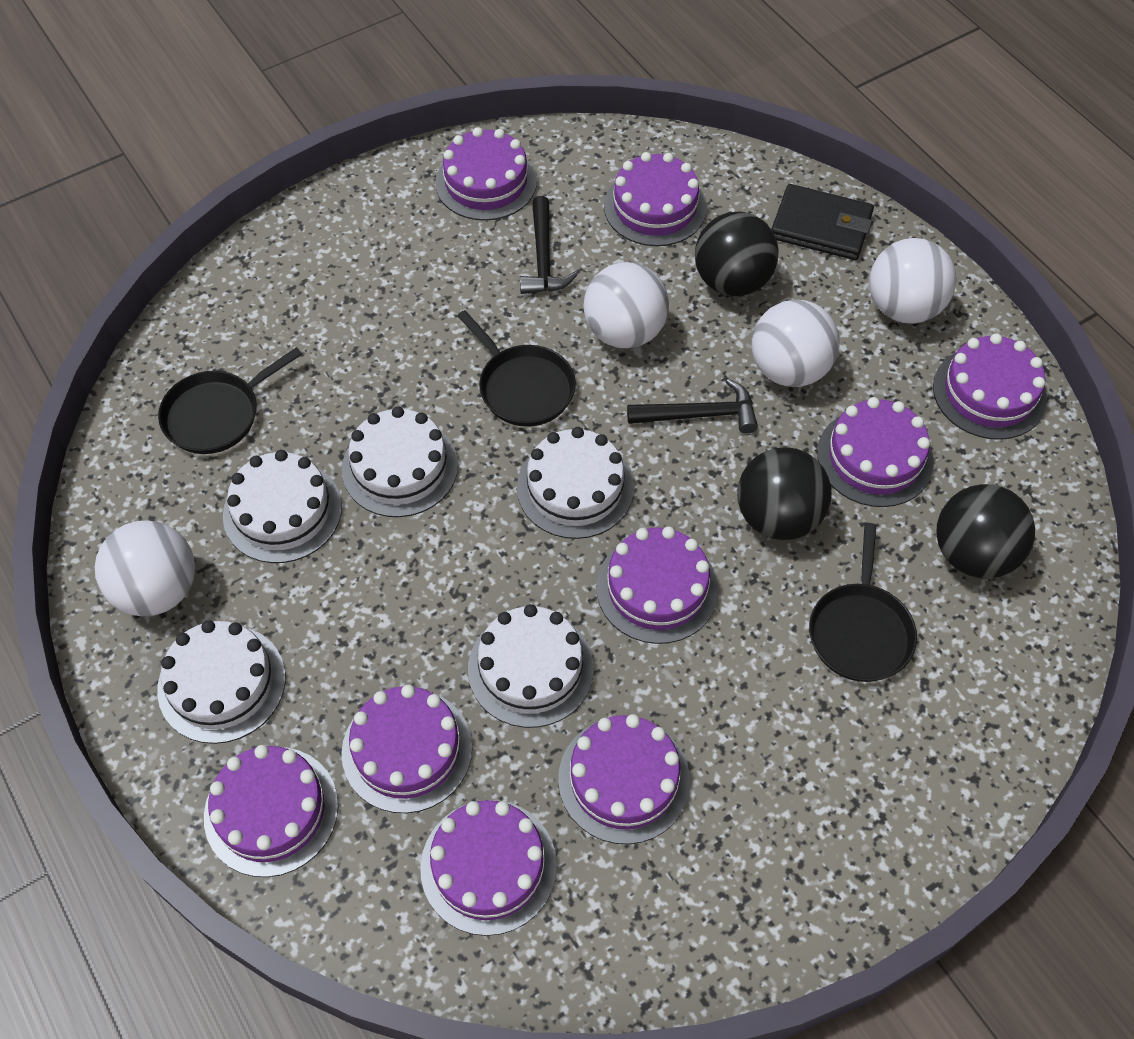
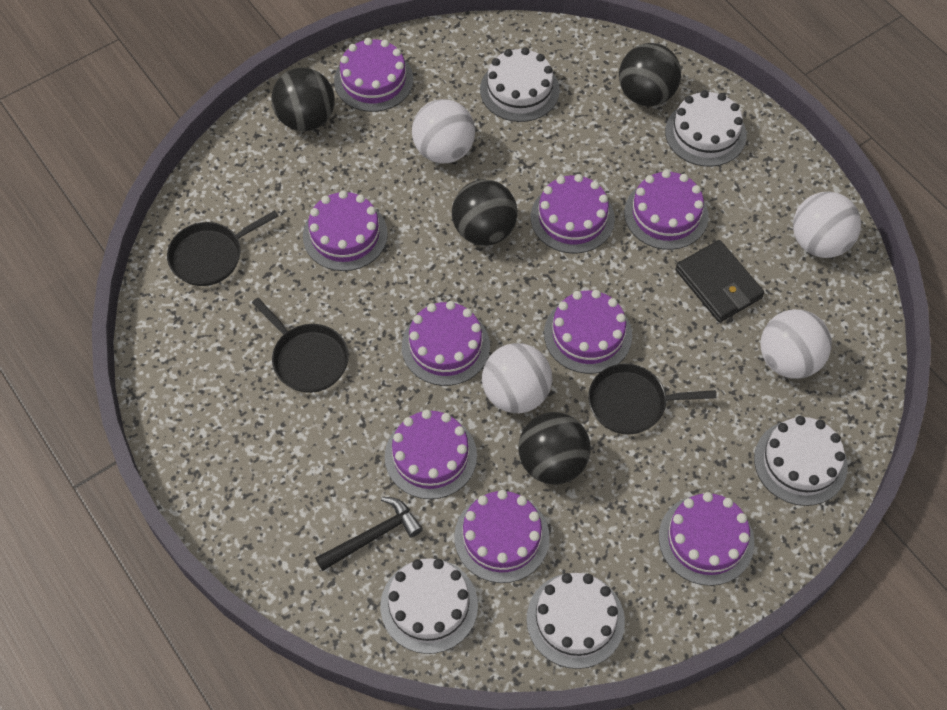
black ball: 3 -> 4
black hammer: 2 -> 1

